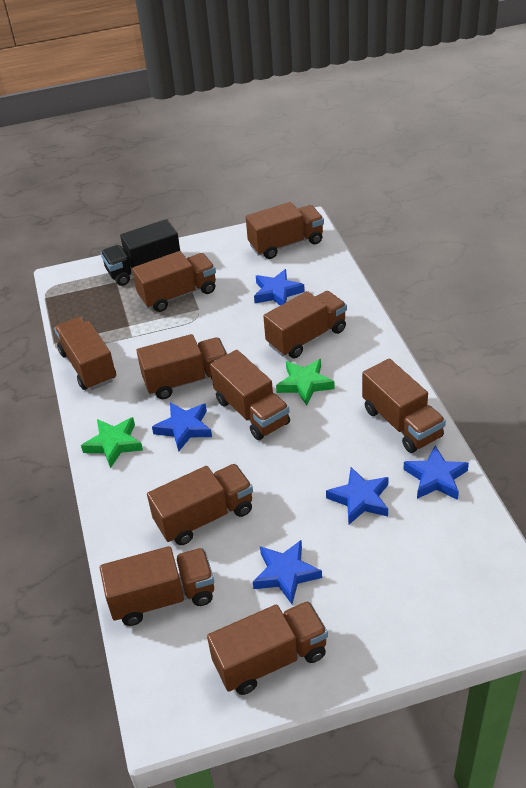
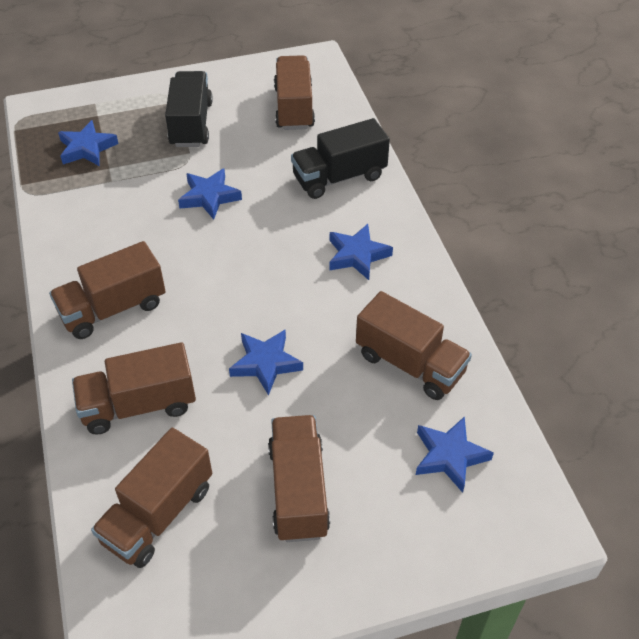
black truck: 1 -> 2
brown truck: 10 -> 6
green star: 2 -> 0

